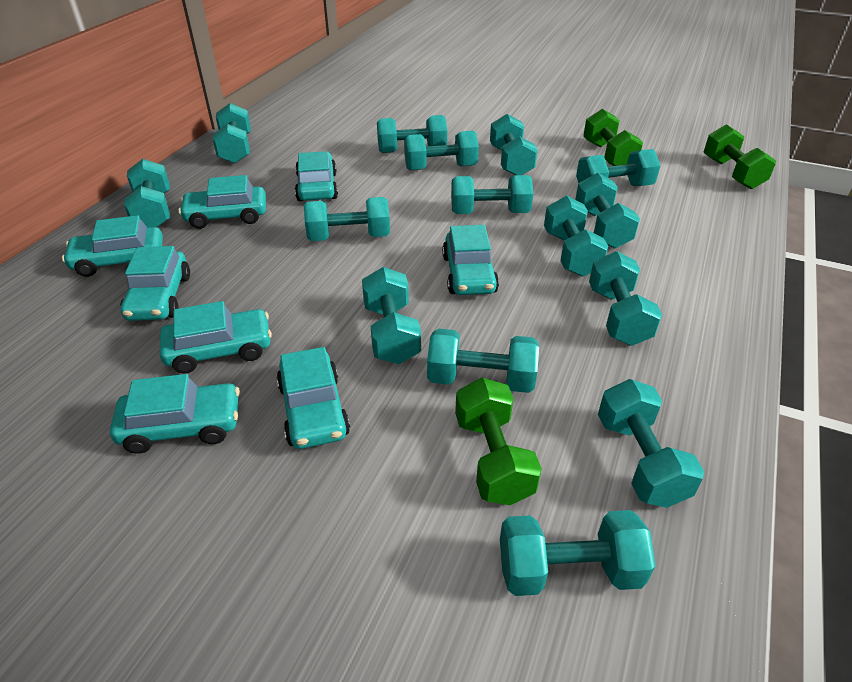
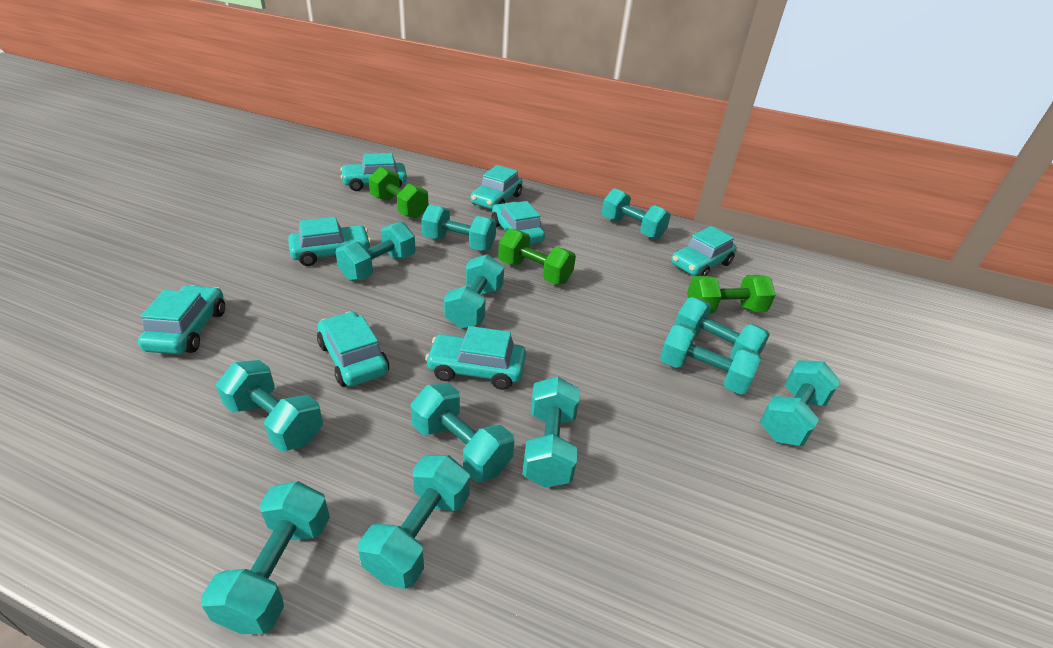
turquoise dumbbell: 15 -> 12

